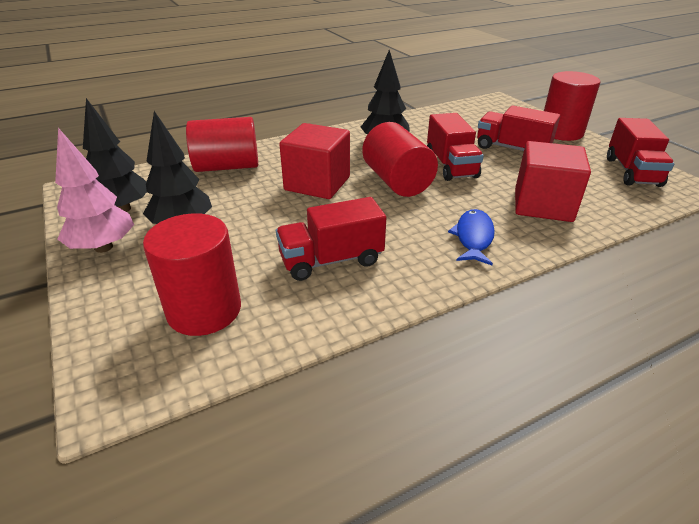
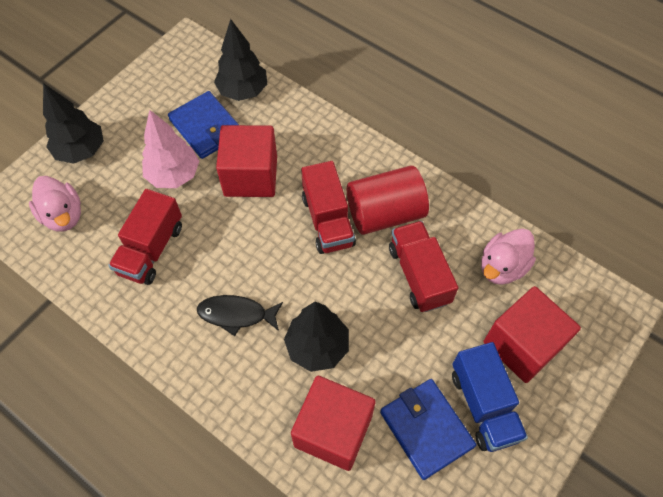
black fish: 0 -> 1
blue fish: 1 -> 0
blue truck: 0 -> 1
blue wallet: 0 -> 2
pink duck: 0 -> 2
red cube: 2 -> 3
red cylinder: 4 -> 1
red truck: 4 -> 3

